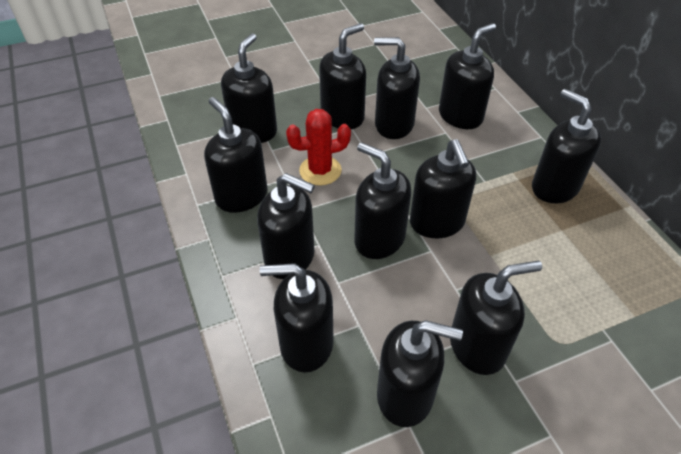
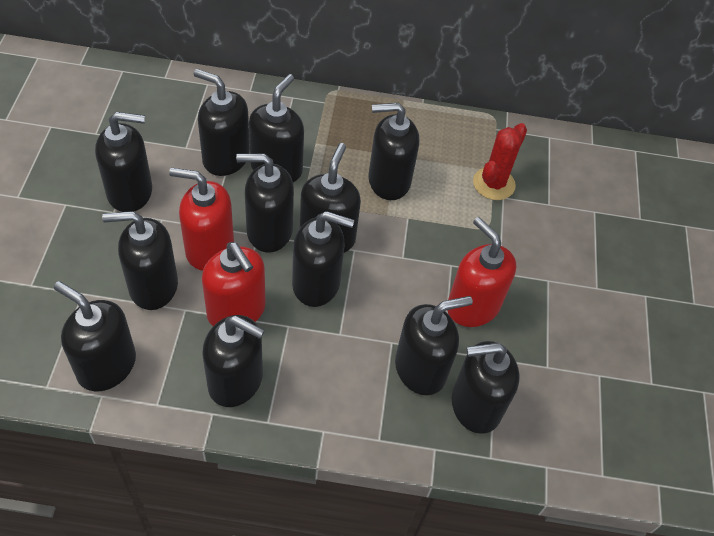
red soap dispenser: 0 -> 3

